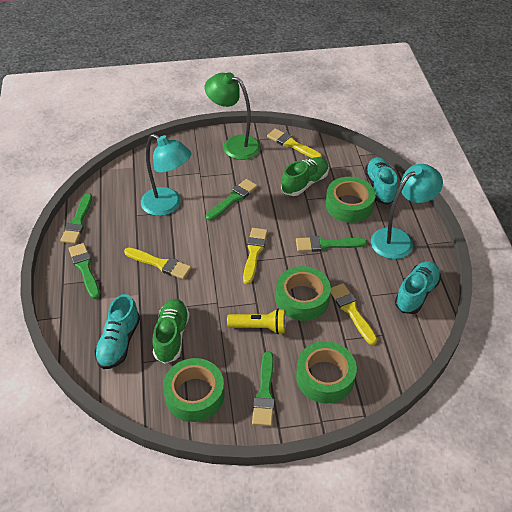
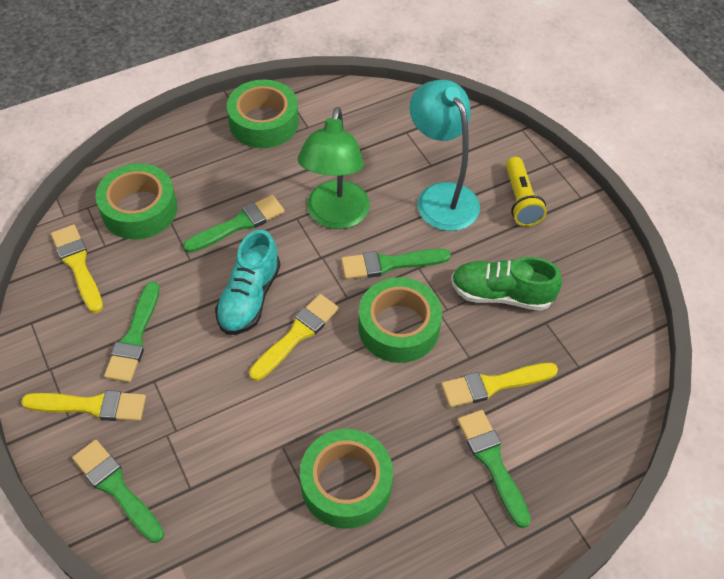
green shoe: 2 -> 1
turquoise lamp: 2 -> 1
turquoise shoe: 3 -> 1

